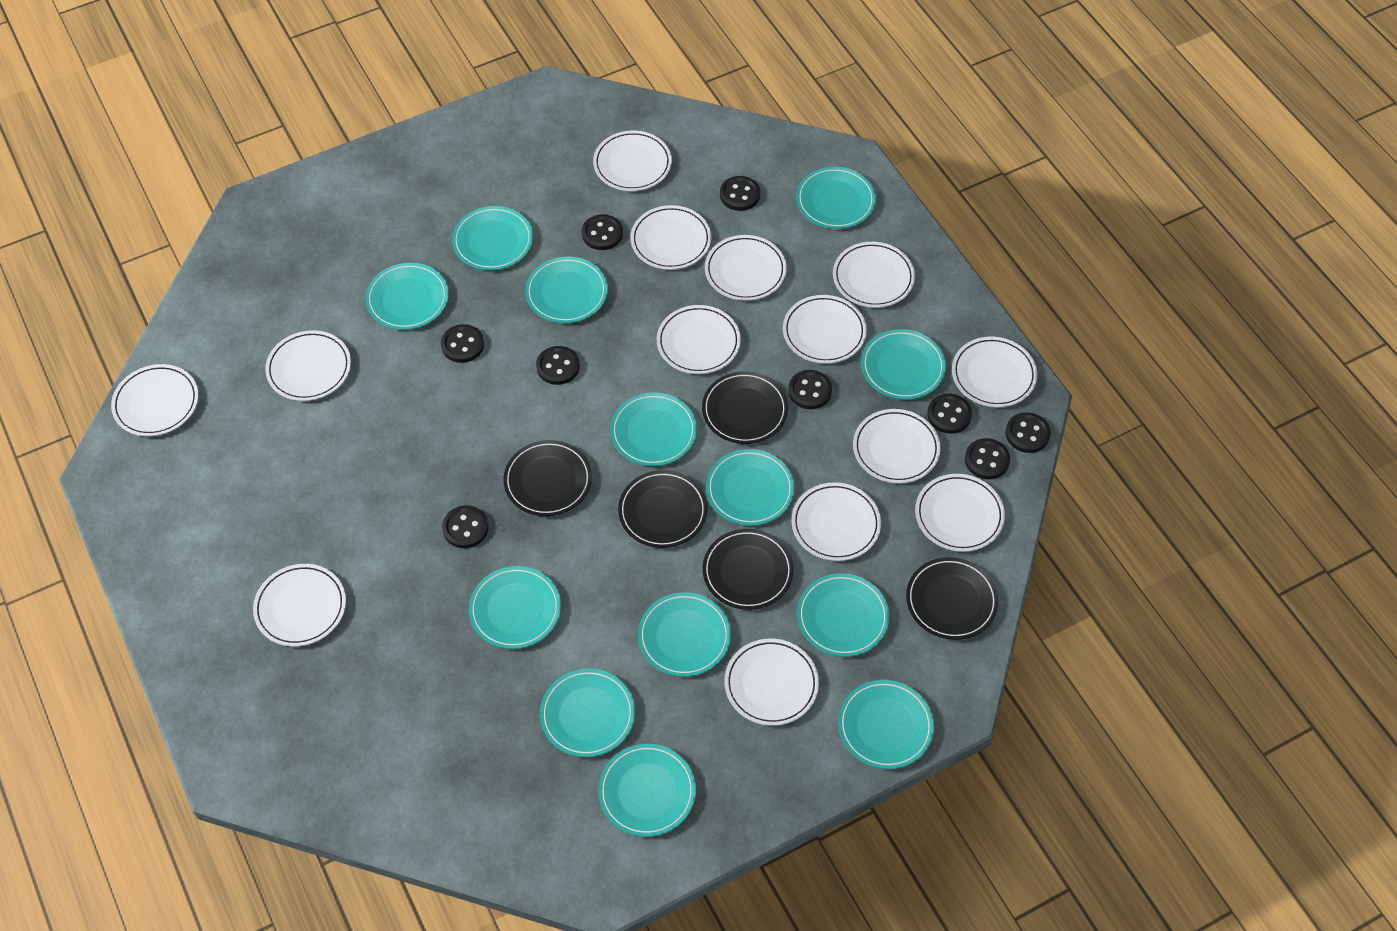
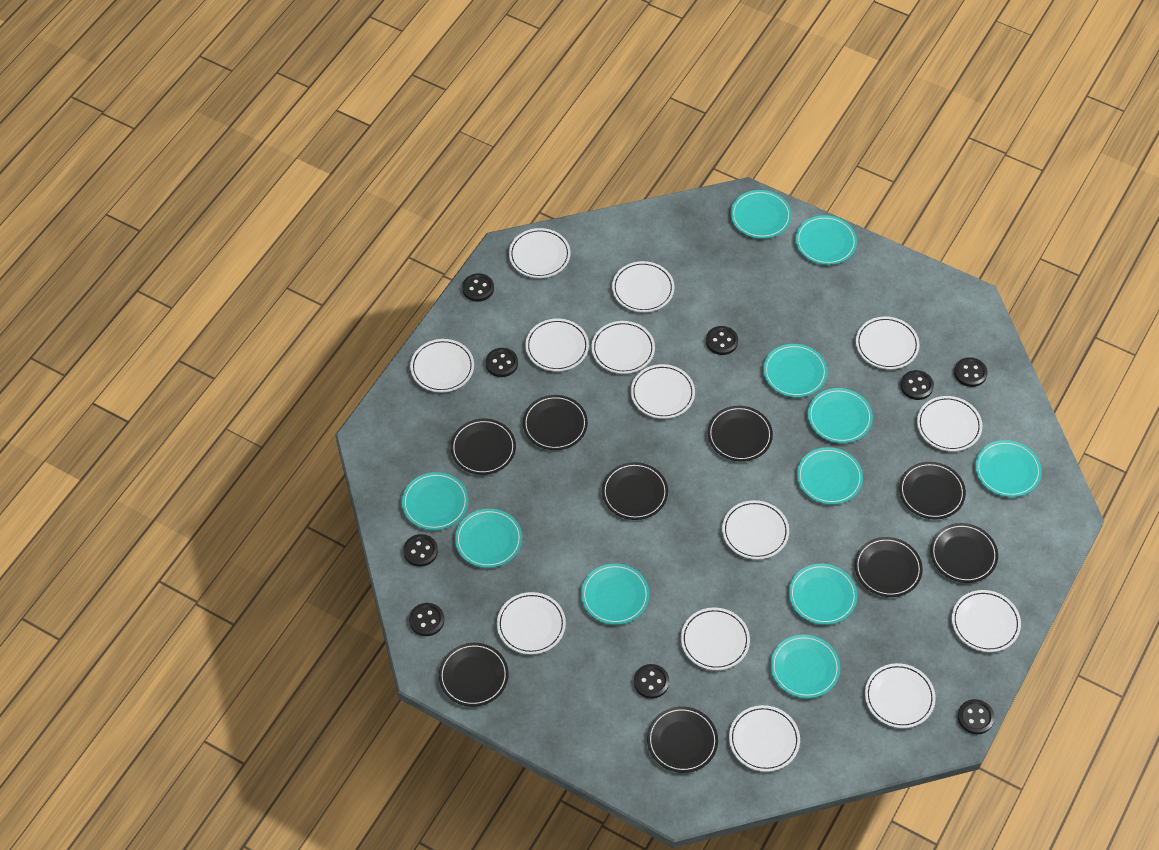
black plate: 5 -> 9
turquoise plate: 13 -> 11

